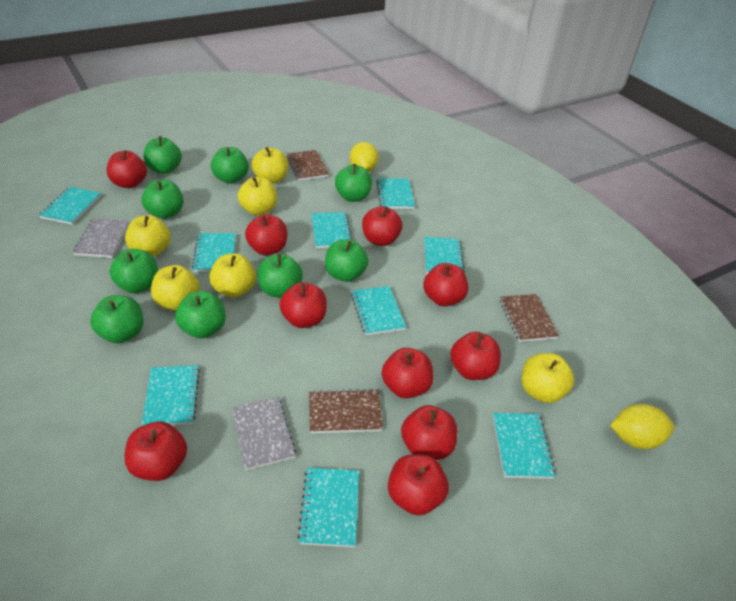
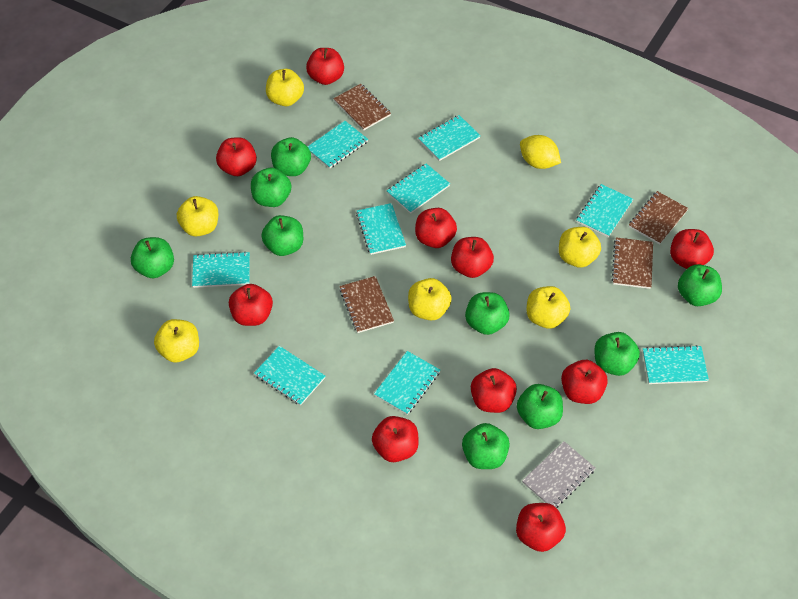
brown notebook: 3 -> 4
grey notebook: 2 -> 1
yellow lemon: 2 -> 1

